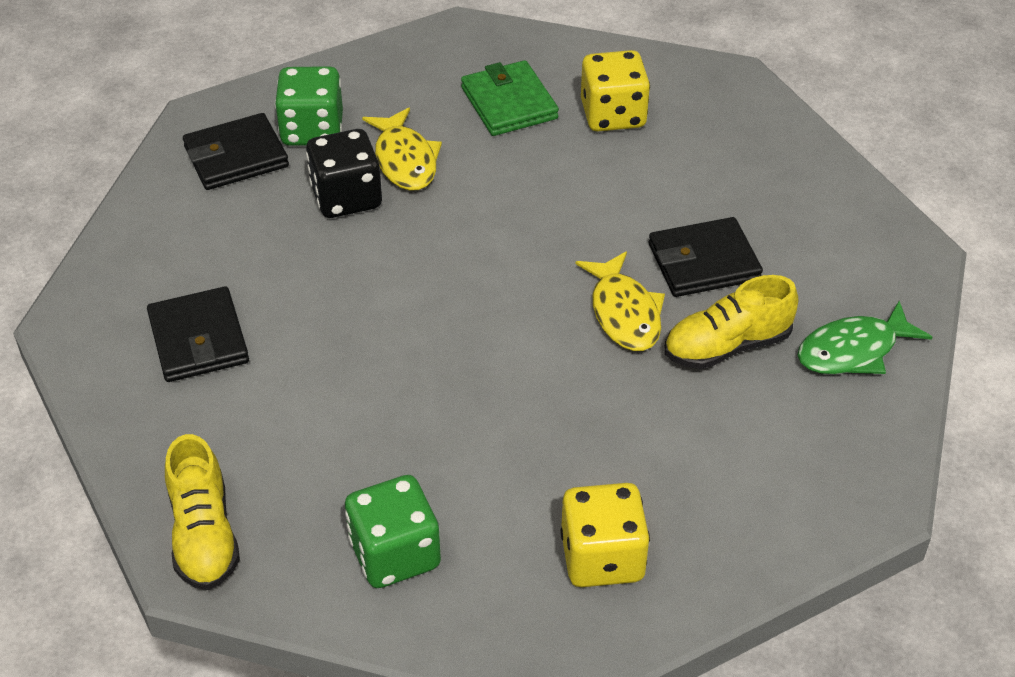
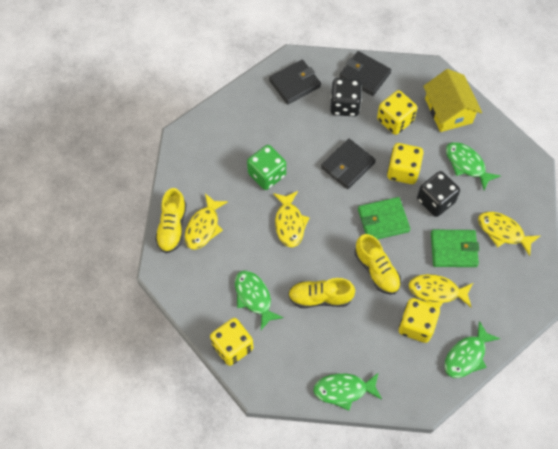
black dice: 1 -> 2
green dice: 2 -> 1
green fish: 1 -> 4
green wallet: 1 -> 2
yellow dice: 2 -> 4
yellow fish: 2 -> 4
yellow house: 0 -> 1
yellow shoe: 2 -> 3

